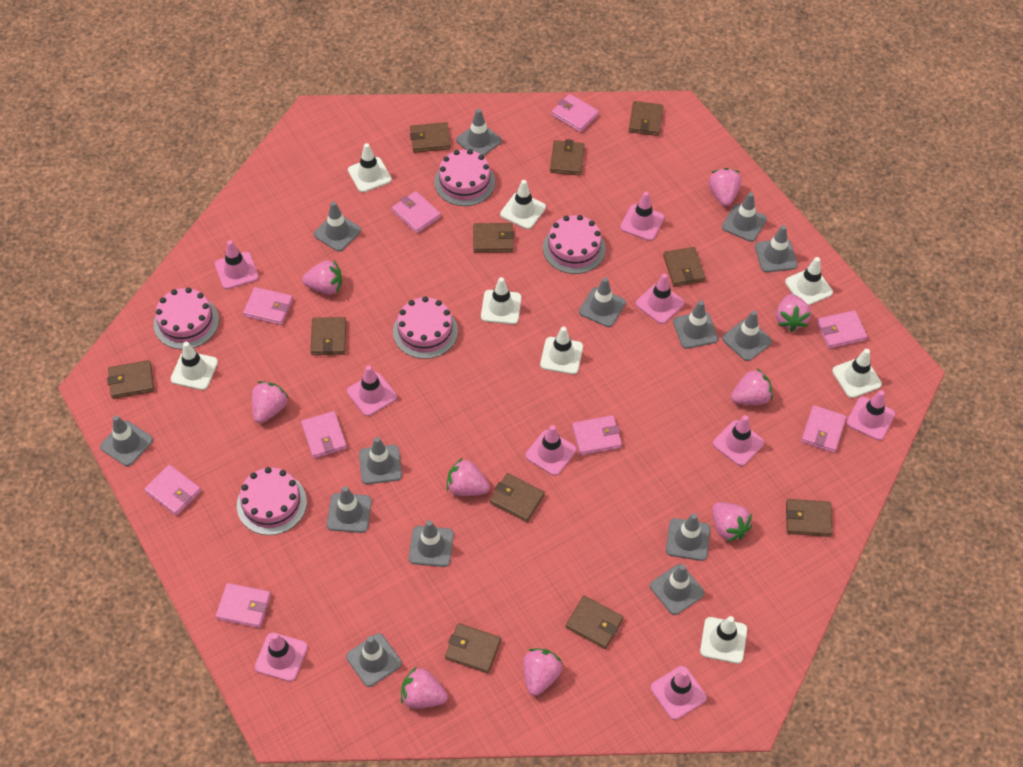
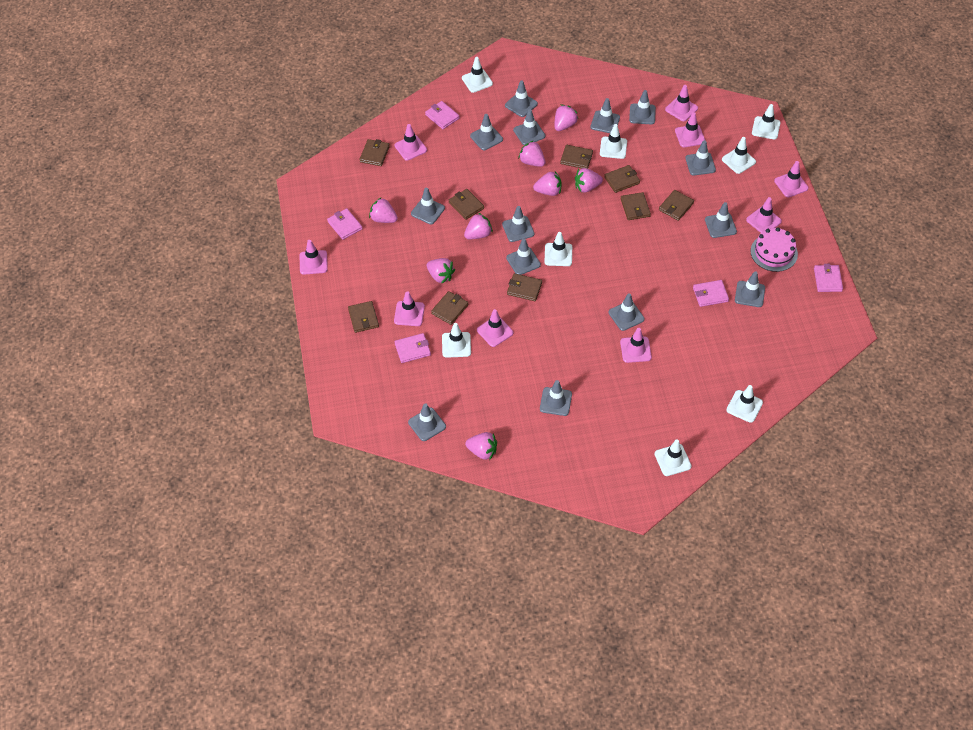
brown wallet: 11 -> 9
pink cake: 5 -> 1
pink strawberry: 9 -> 8
pink wallet: 9 -> 5

